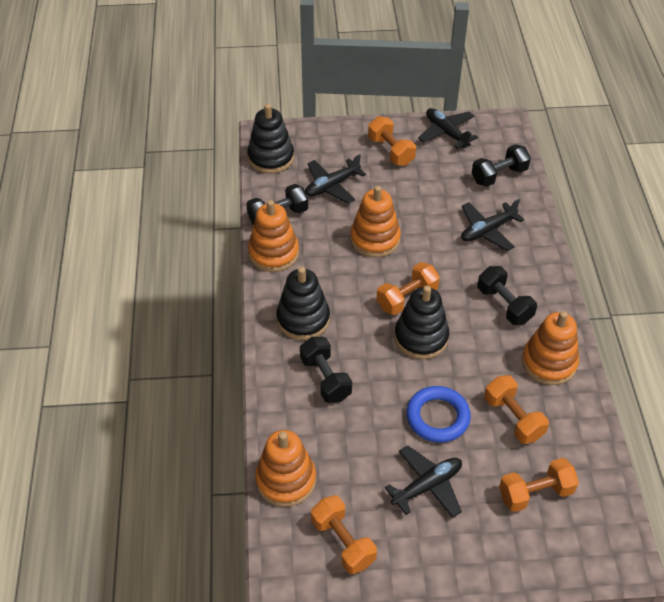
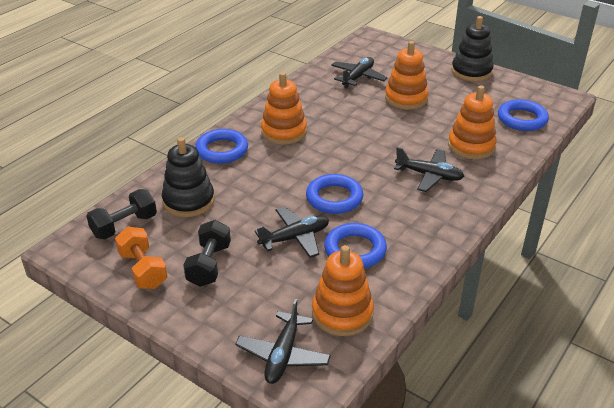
black dumbbell: 4 -> 2
black stacking toy: 3 -> 2
blue ring: 1 -> 4
orange dumbbell: 5 -> 1

